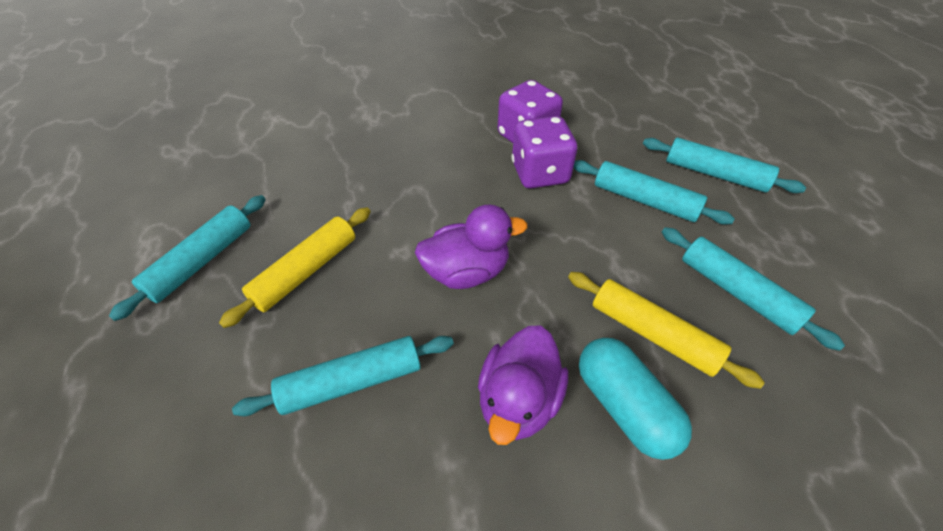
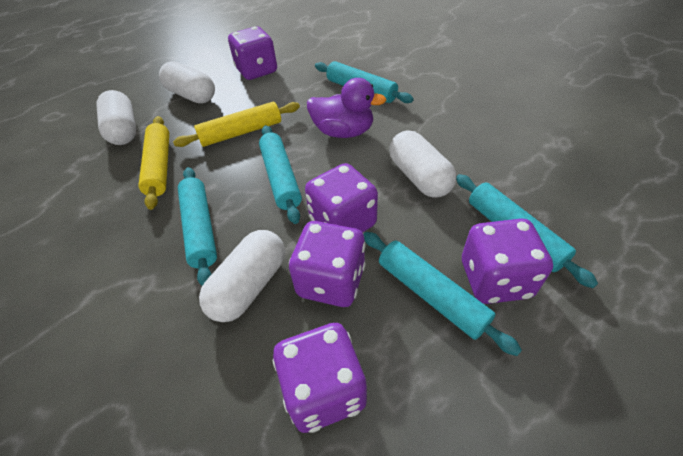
purple dice: 2 -> 5
purple duck: 2 -> 1
turquoise capsule: 1 -> 0
white capsule: 0 -> 4

